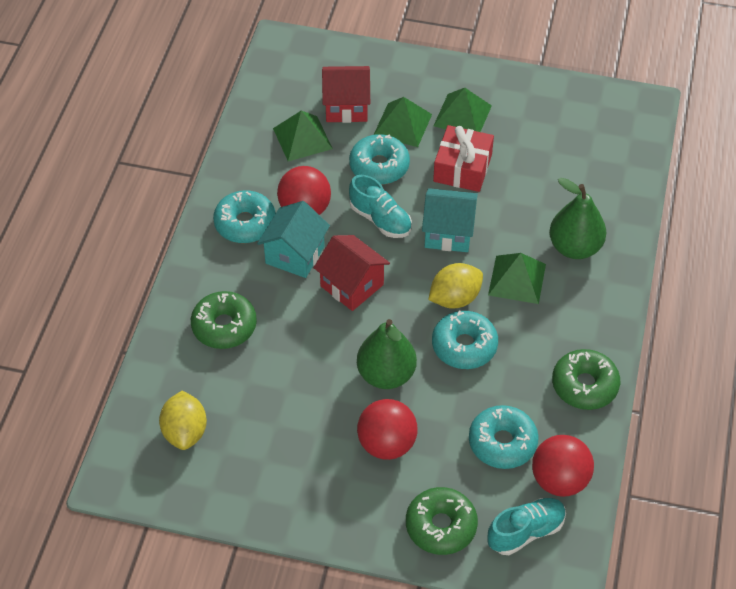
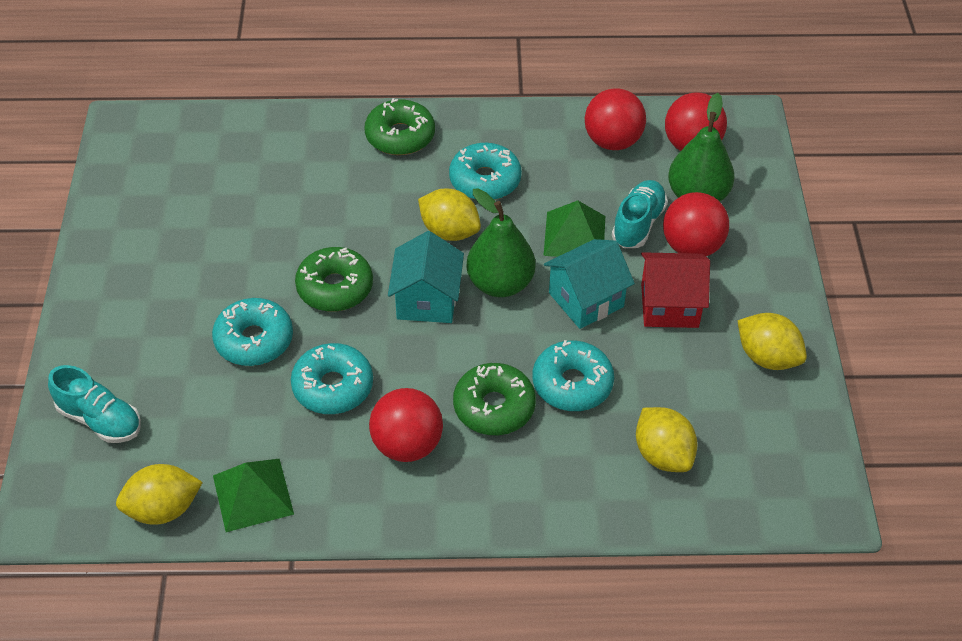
green pyramid: 4 -> 2
red ball: 3 -> 4
red gift: 1 -> 0
red house: 2 -> 1
yellow lemon: 2 -> 4

